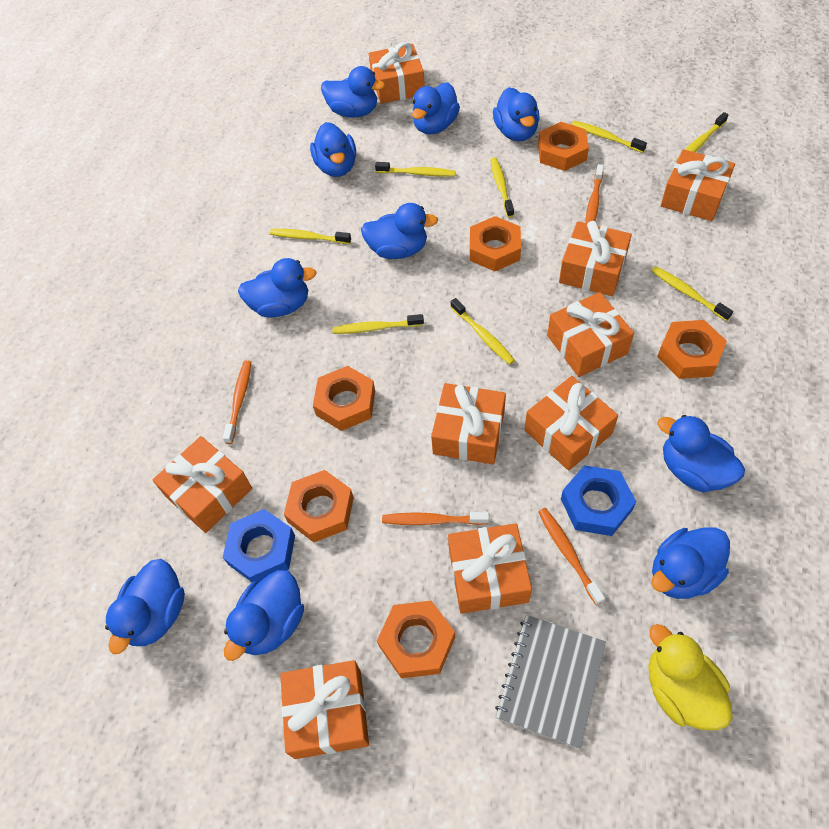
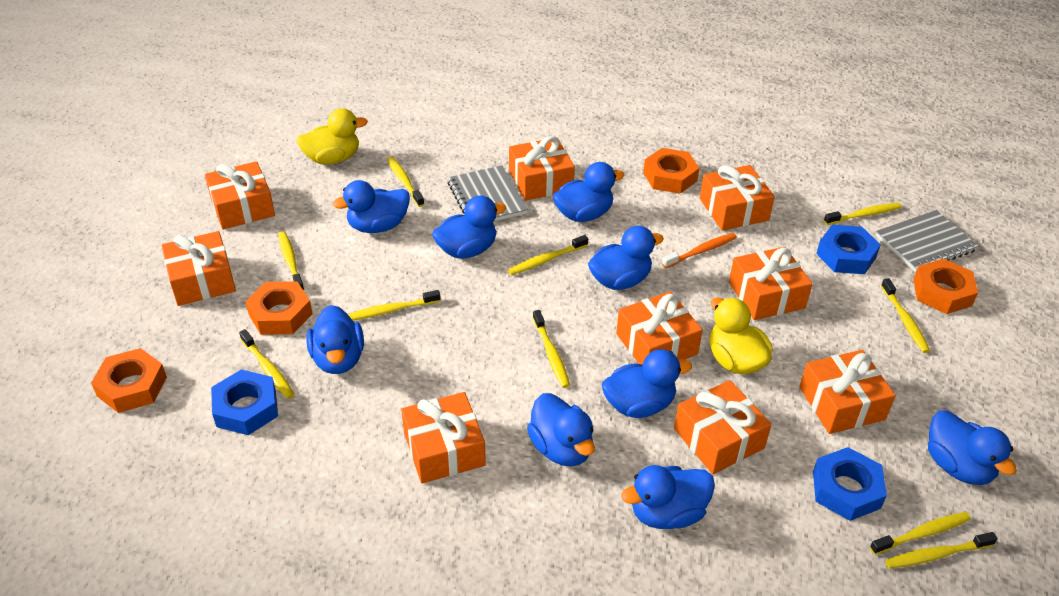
blue duck: 10 -> 9
blue nut: 2 -> 3
grey notebook: 1 -> 2
orange nut: 6 -> 4
orange toothbrush: 4 -> 1
yellow duck: 1 -> 2
yellow toothbrush: 8 -> 10

